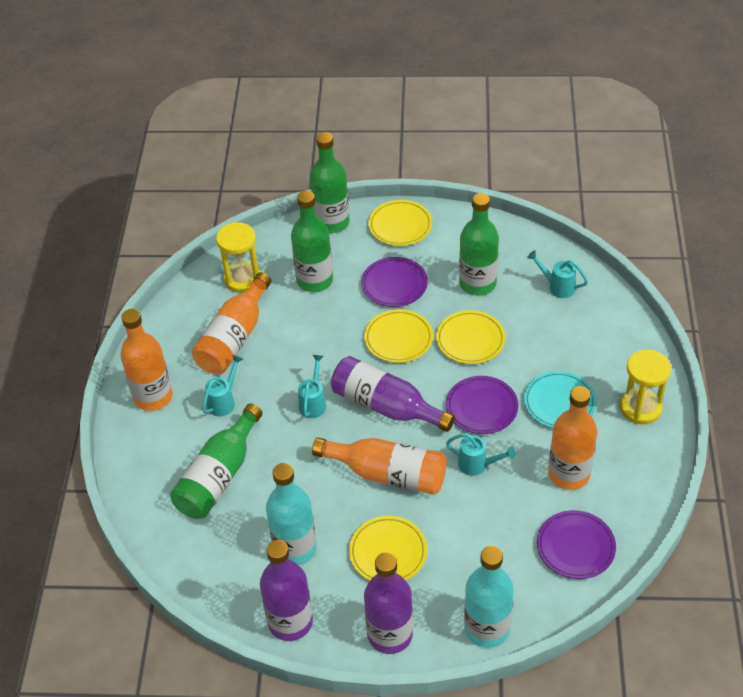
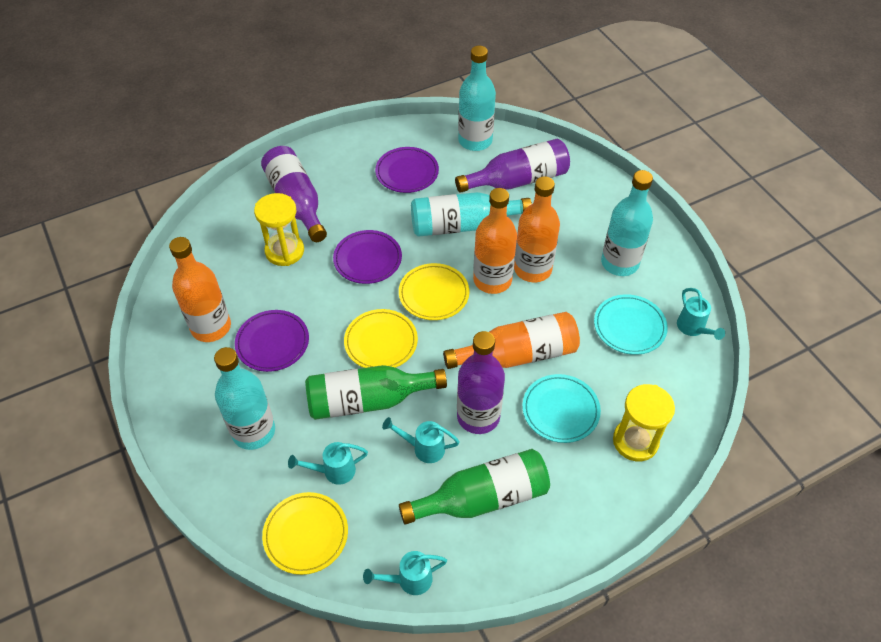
green bottle: 4 -> 2
turquoise bottle: 2 -> 4
turquoise plate: 1 -> 2
yellow plate: 4 -> 3

